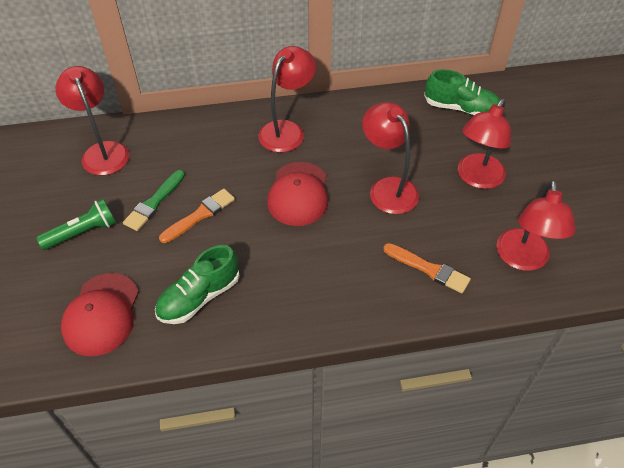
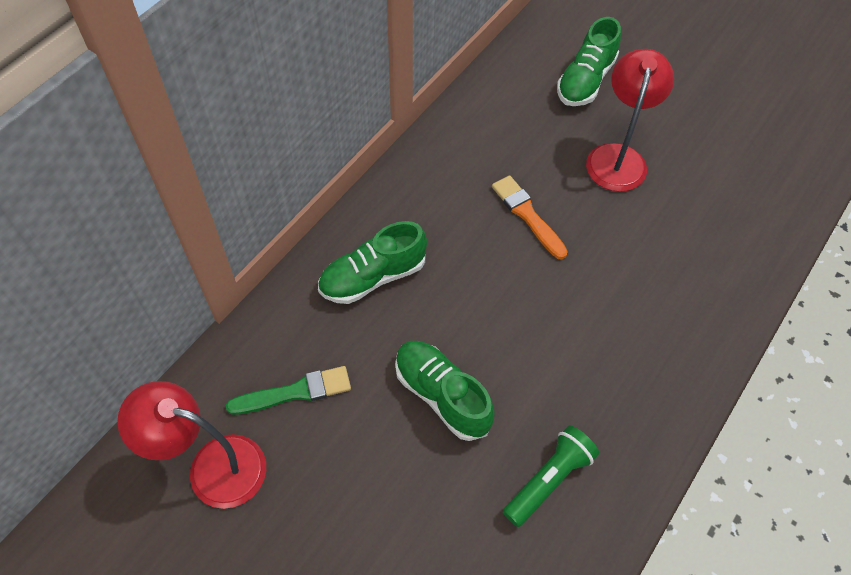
green shoe: 2 -> 3
orange brush: 2 -> 1
red cap: 2 -> 0
red lamp: 5 -> 2

